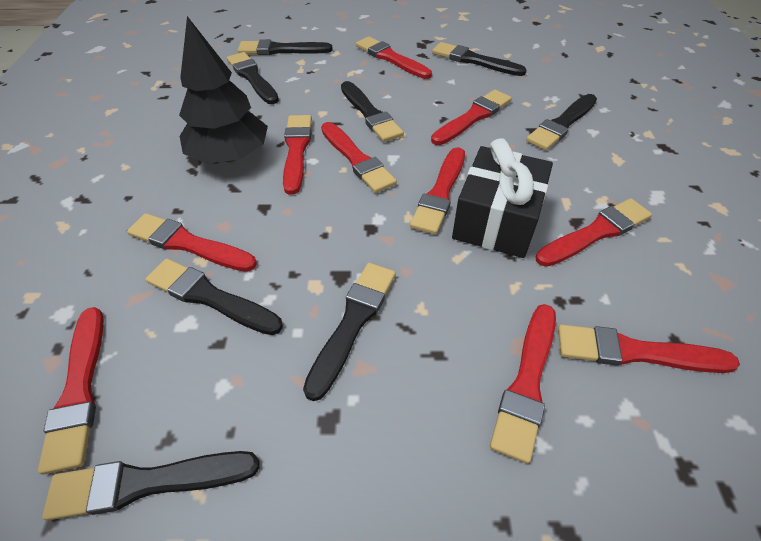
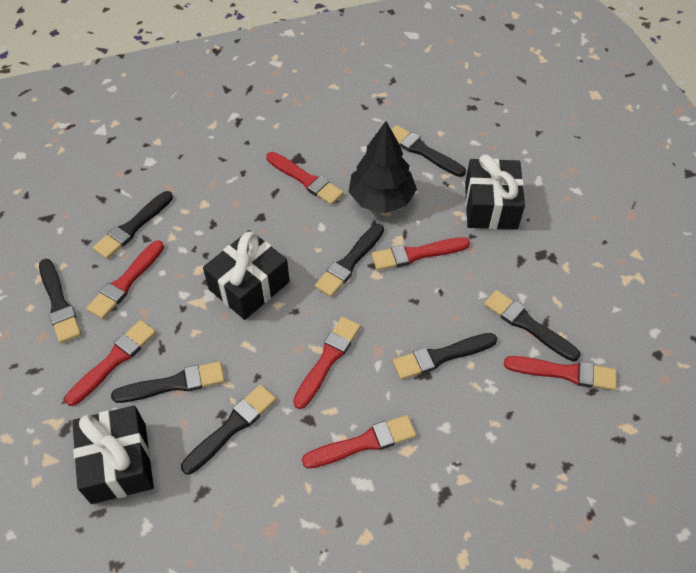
black gift: 1 -> 3
red brush: 10 -> 7

